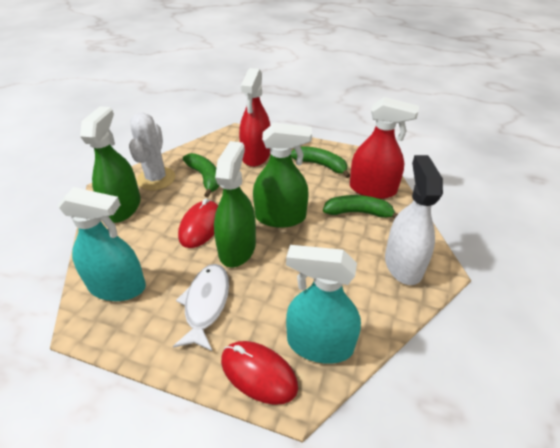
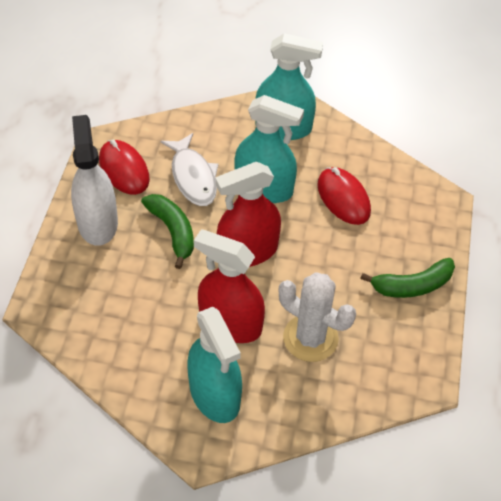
green banana: 3 -> 2
green spray bottle: 3 -> 0
turquoise spray bottle: 2 -> 3

